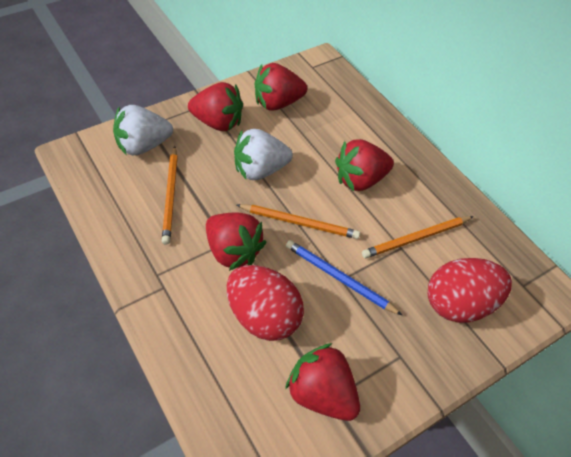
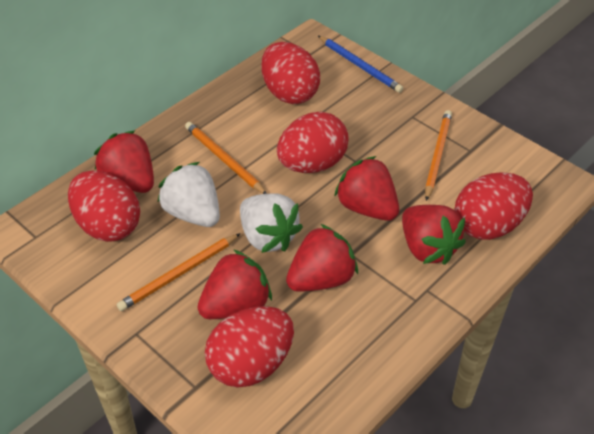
red egg: 2 -> 5

